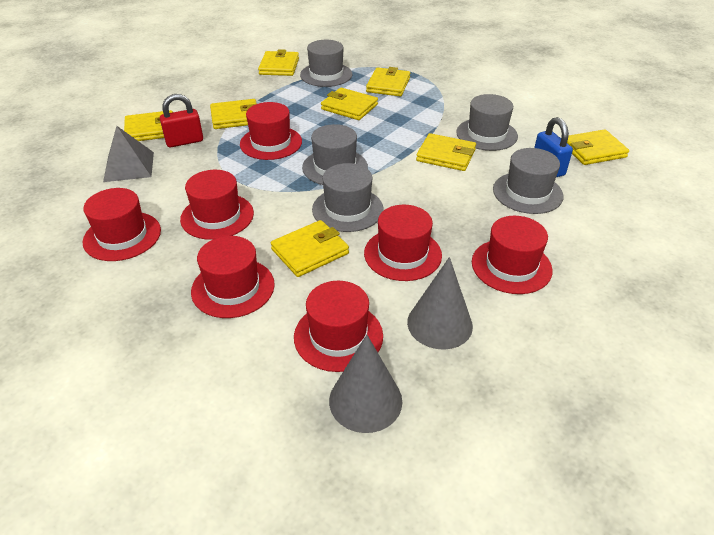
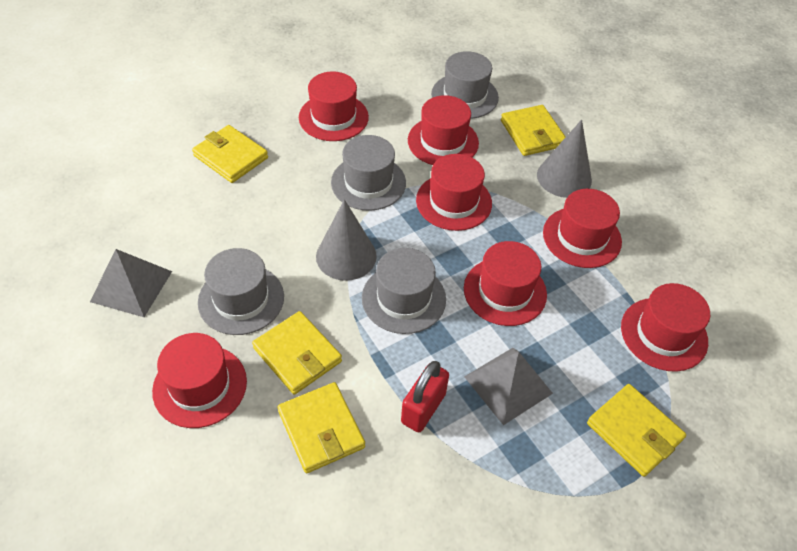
blue padlock: 1 -> 0
grey hat: 5 -> 4
grey pyramid: 1 -> 2
yellow wallet: 8 -> 5

